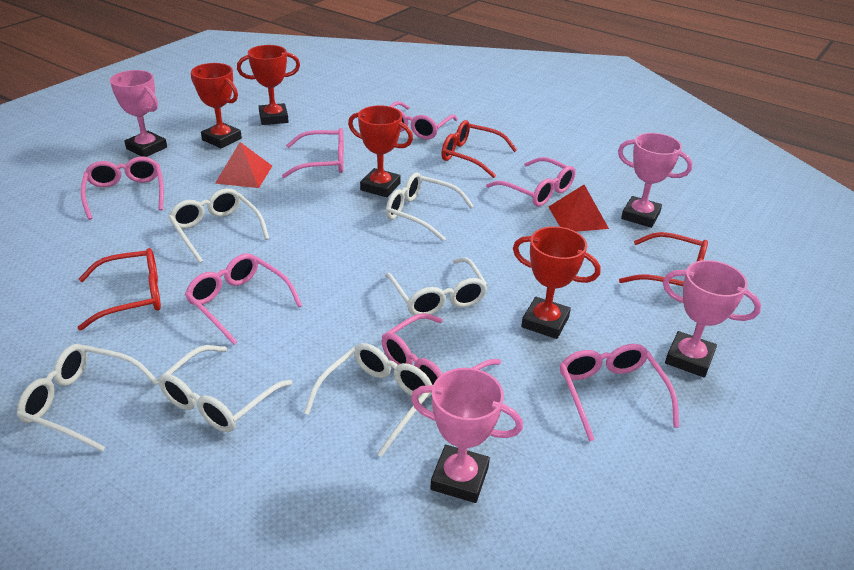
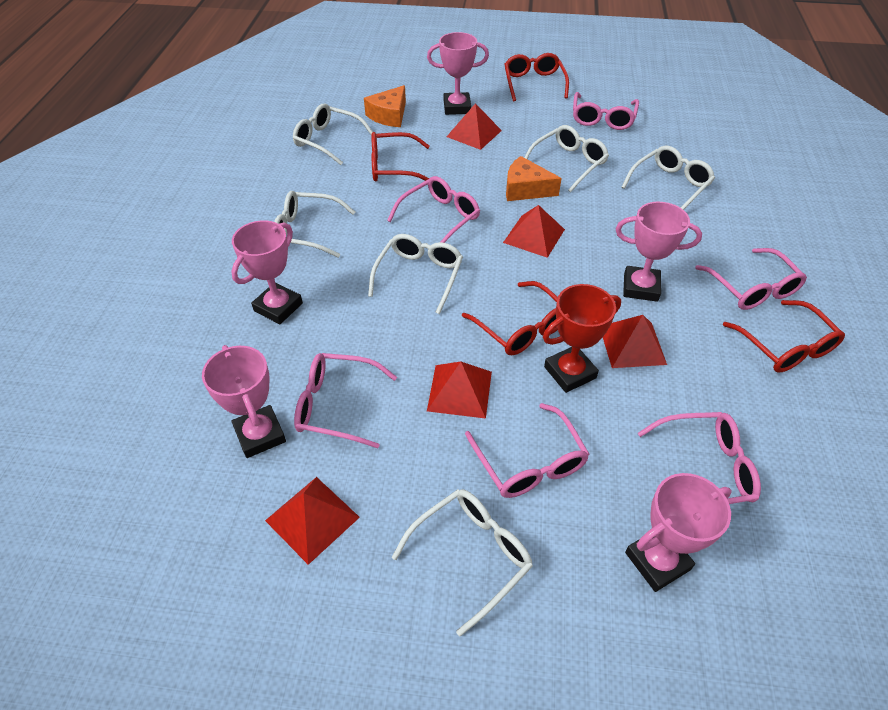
orange cheese: 0 -> 2
pink glasses: 7 -> 6
pink trophy: 4 -> 5
red glasses: 3 -> 4
red pyramid: 2 -> 5
red trophy: 4 -> 1

